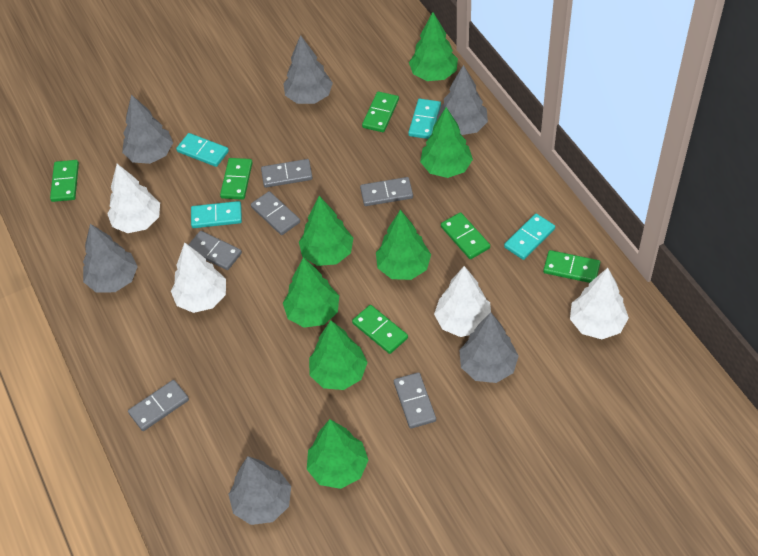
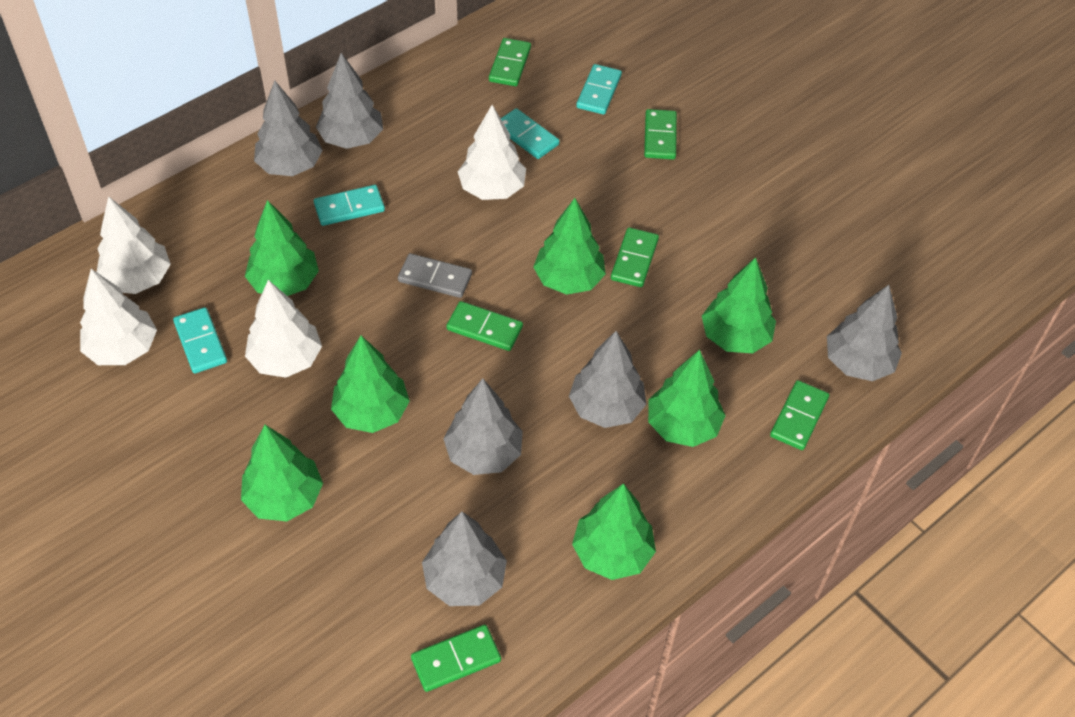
grey domino: 6 -> 1

